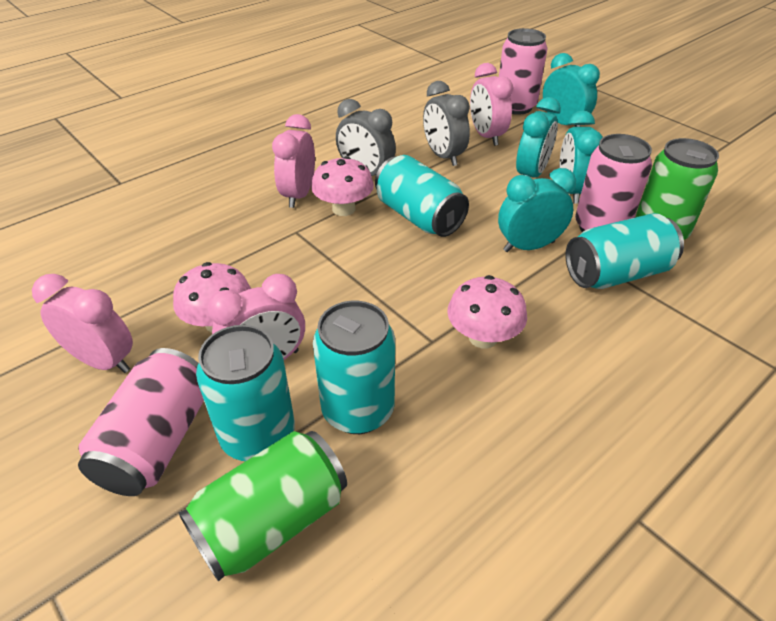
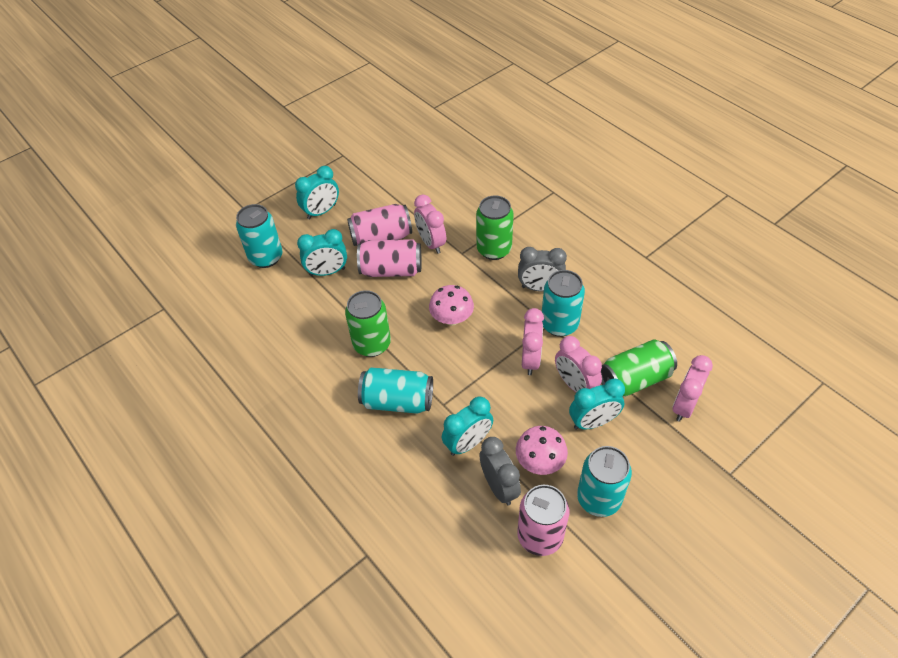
green can: 2 -> 3
pink mushroom: 3 -> 2

